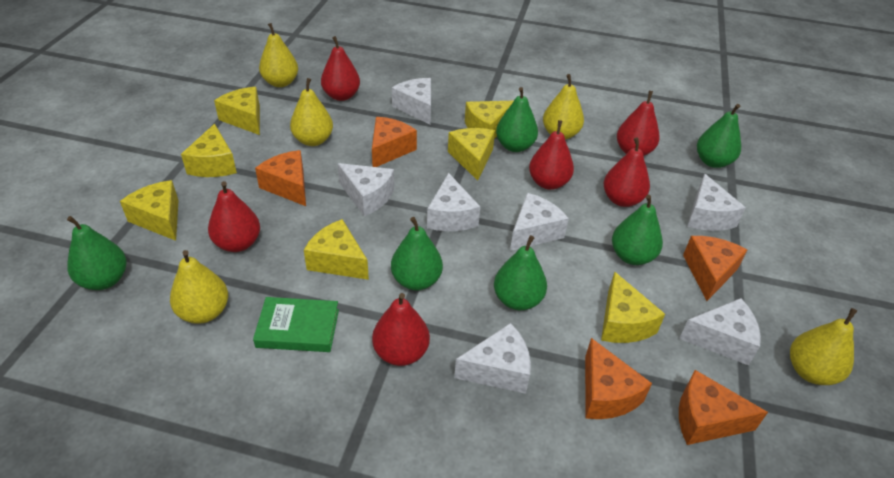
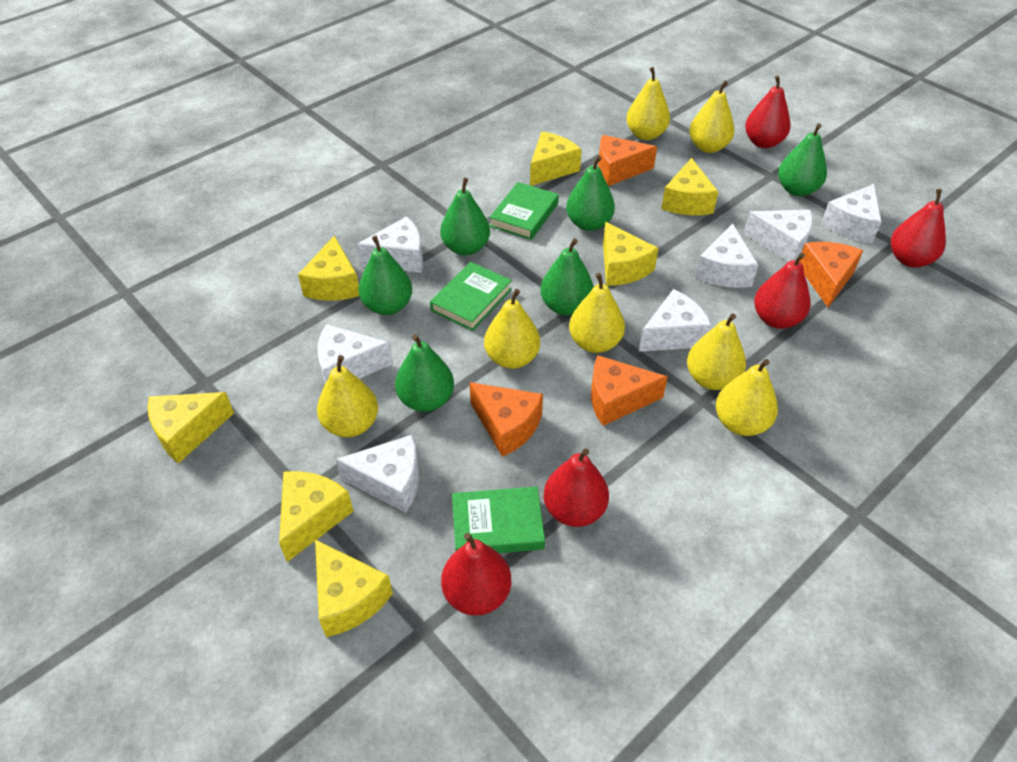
green book: 1 -> 3
orange cheese: 5 -> 4
red pear: 6 -> 5
yellow pear: 5 -> 7

